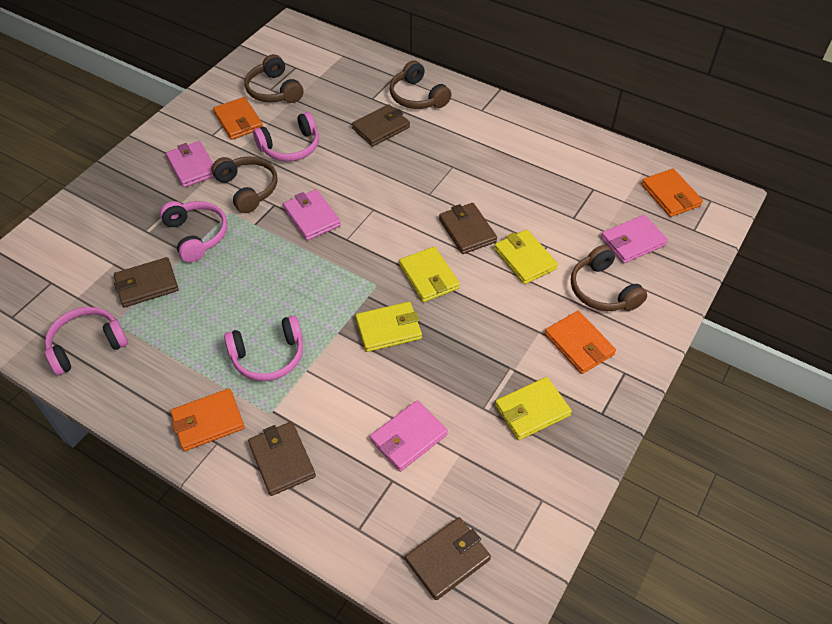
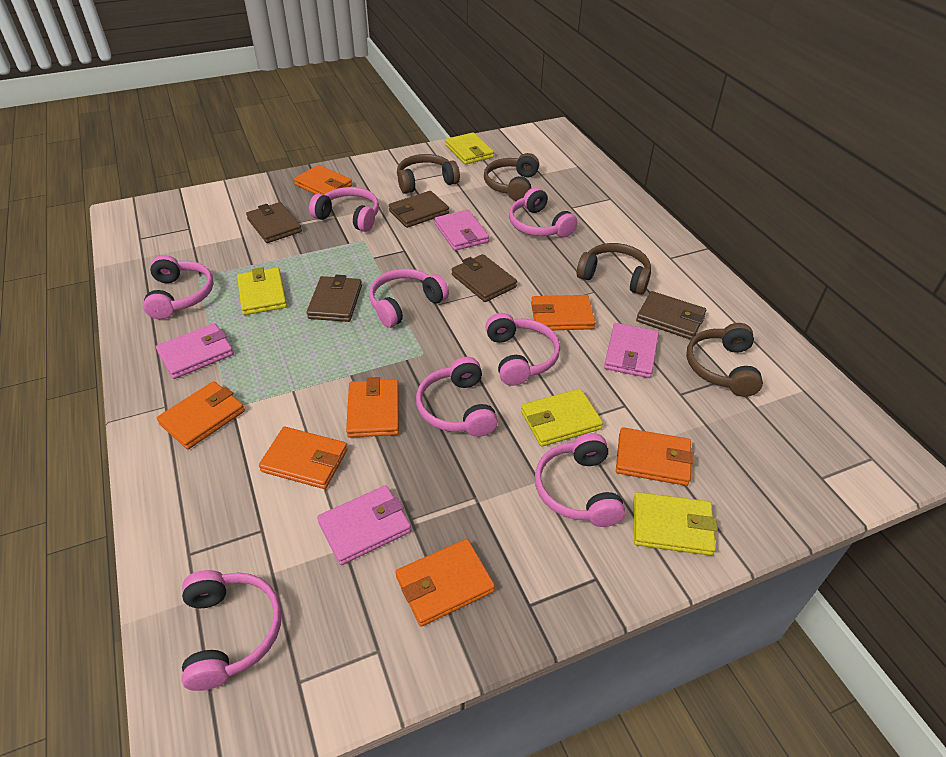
orange wallet: 4 -> 7
pink headphones: 4 -> 8

